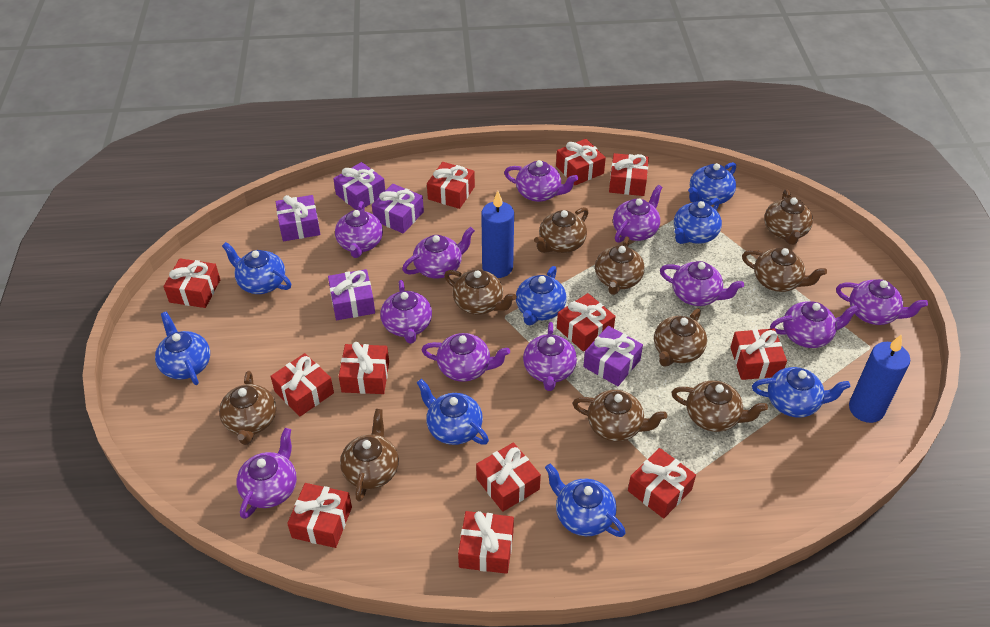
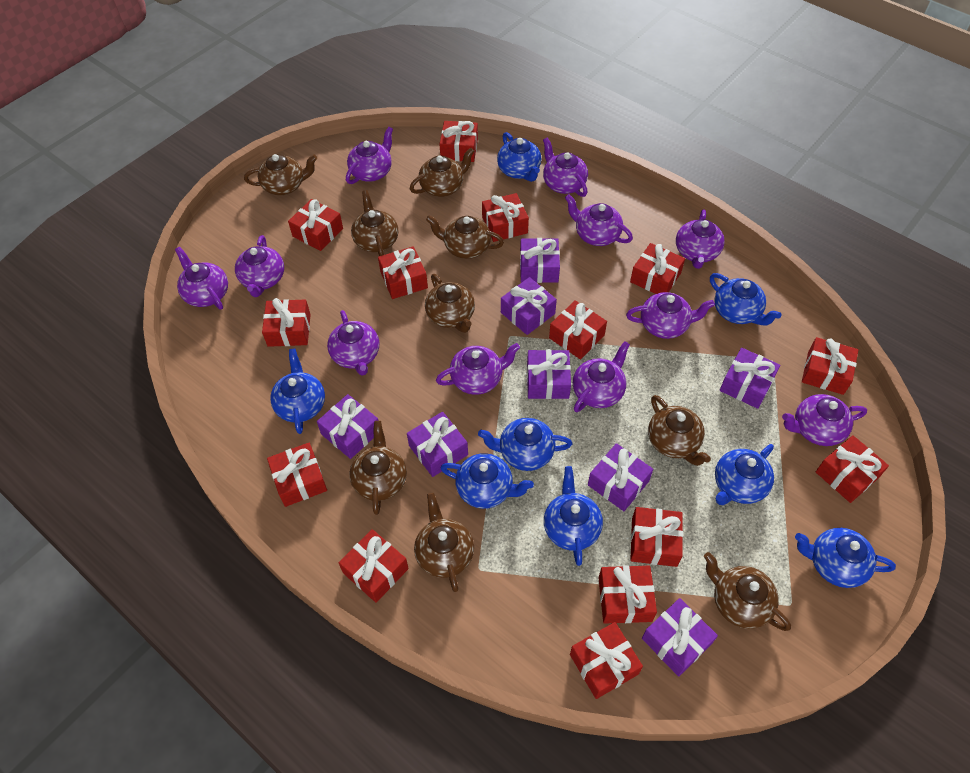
blue candle: 2 -> 0
brown teapot: 10 -> 9
purple gift: 5 -> 8
red gift: 12 -> 14

